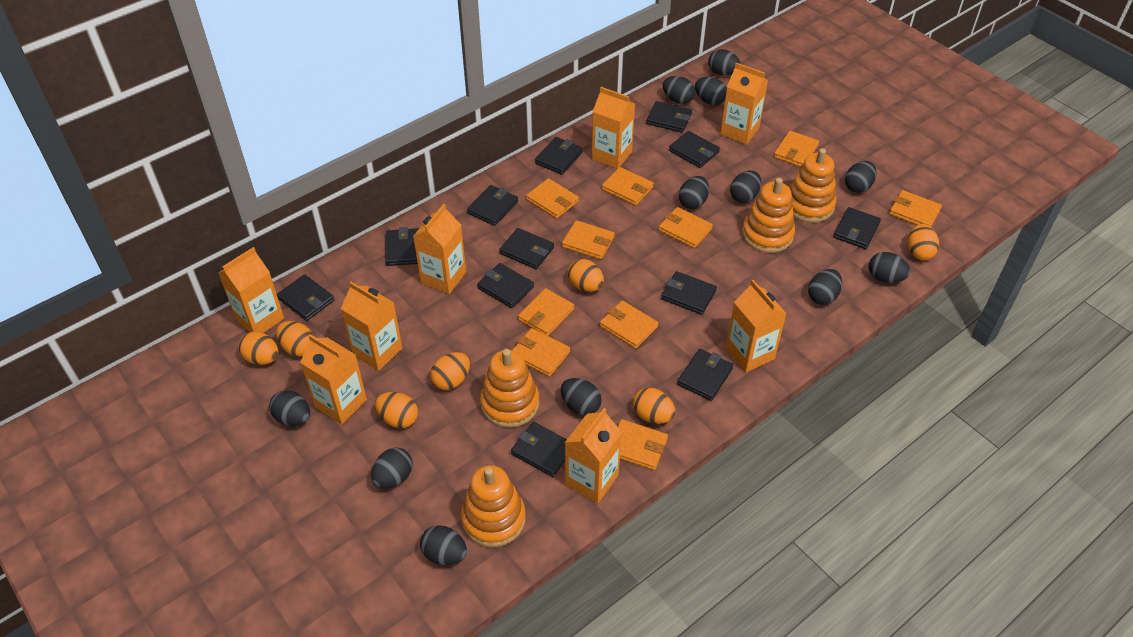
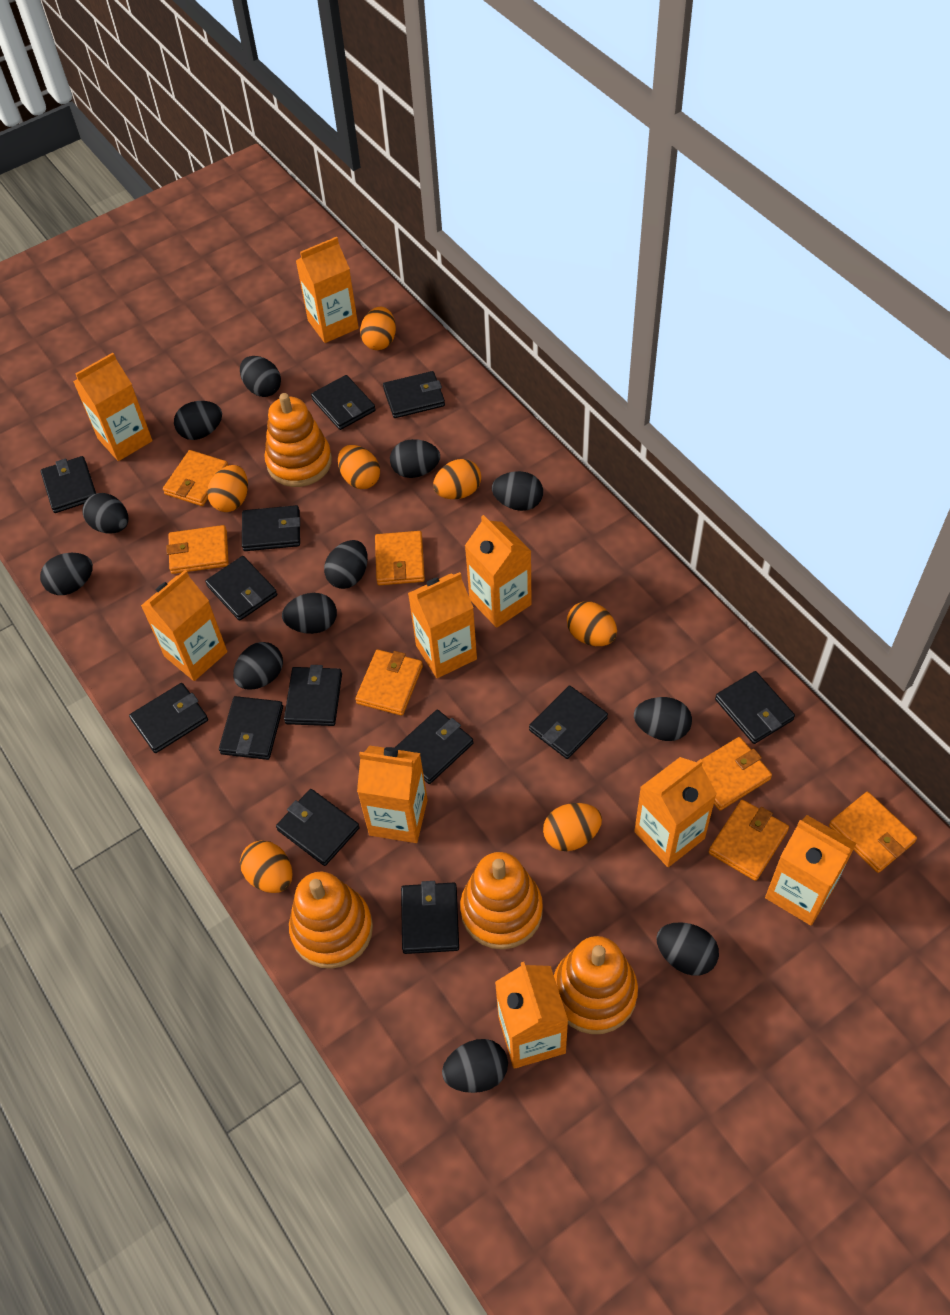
black wallet: 12 -> 13
orange carton: 8 -> 9
orange wallet: 10 -> 7

